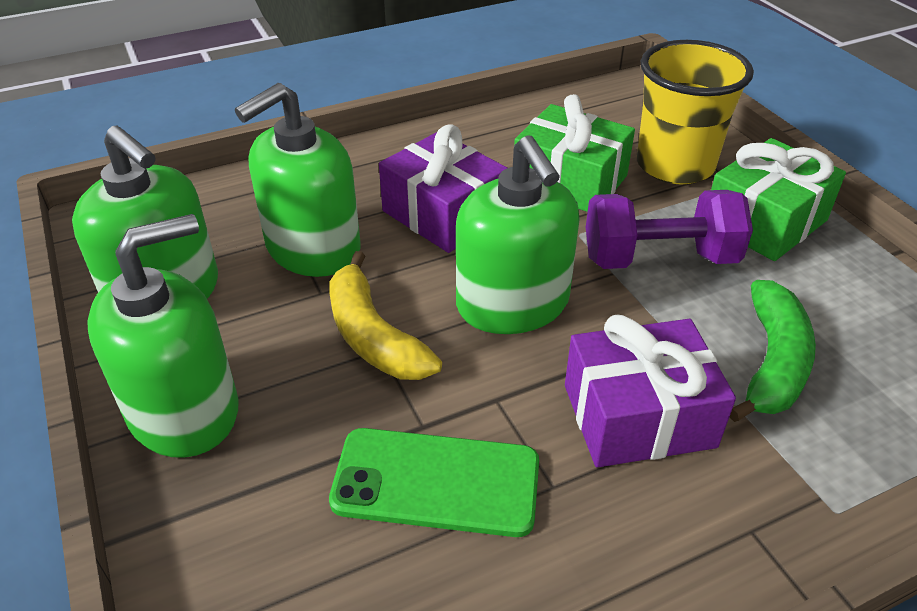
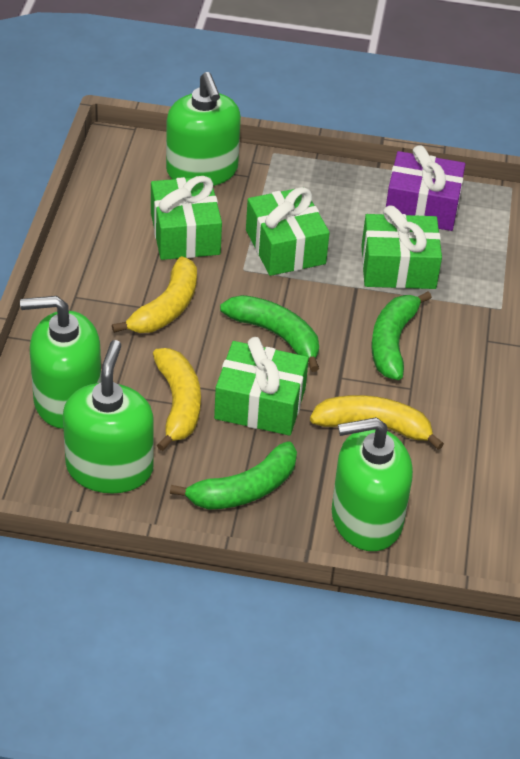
green banana: 1 -> 3
green gift: 2 -> 4
green phone: 1 -> 0
purple dumbbell: 1 -> 0
purple gift: 2 -> 1
yellow banana: 1 -> 3
yellow cup: 1 -> 0

